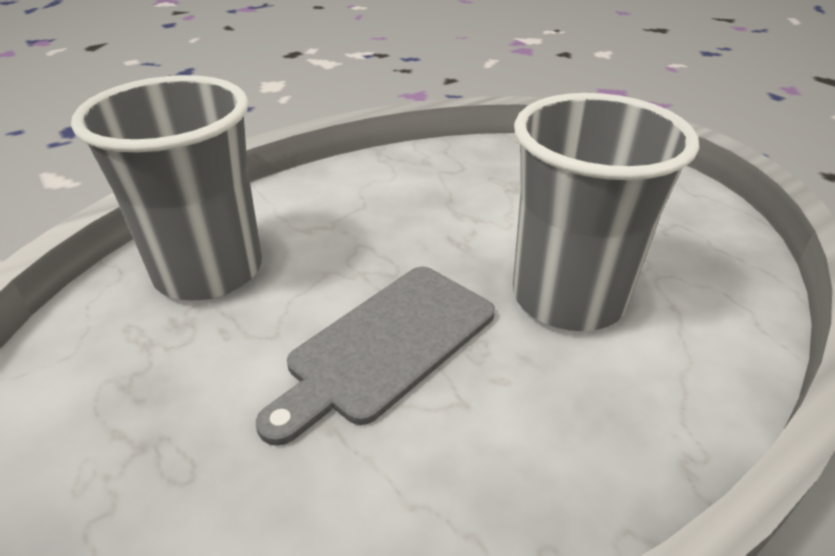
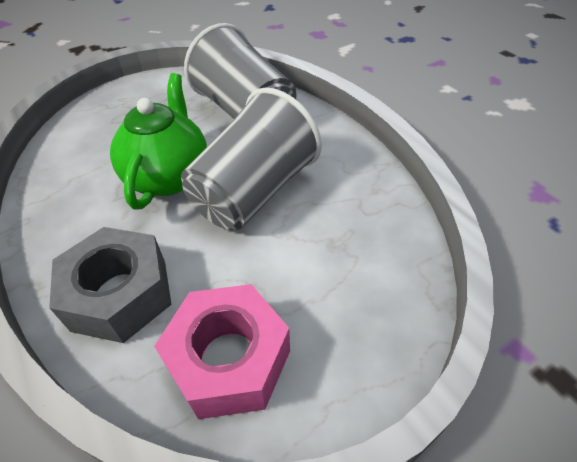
green teapot: 0 -> 1
grey cutting board: 1 -> 0
grey nut: 0 -> 1
pink nut: 0 -> 1

